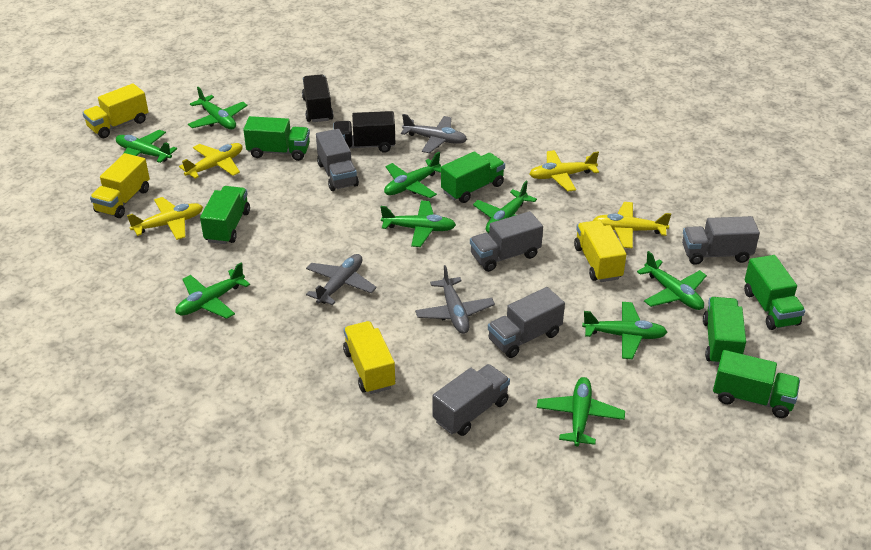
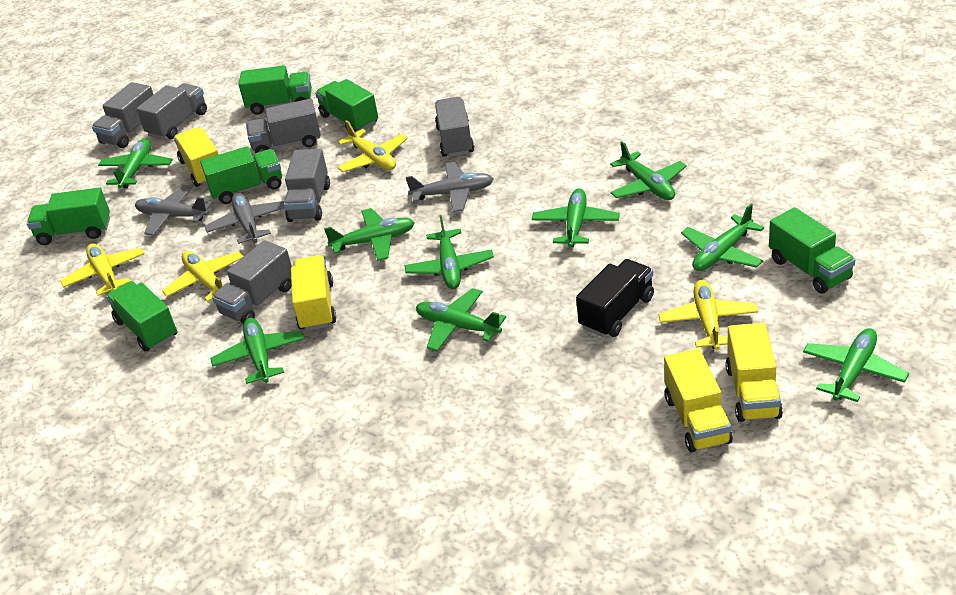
black truck: 2 -> 1
grey truck: 5 -> 6

